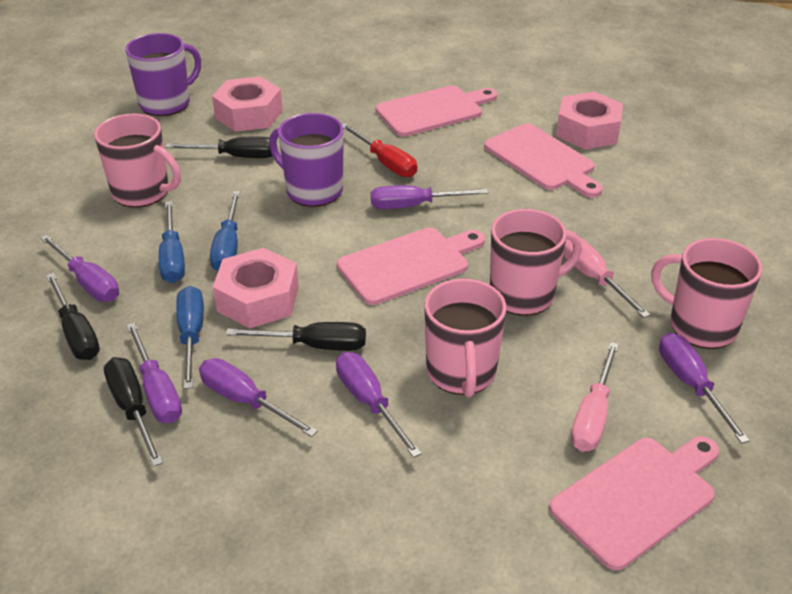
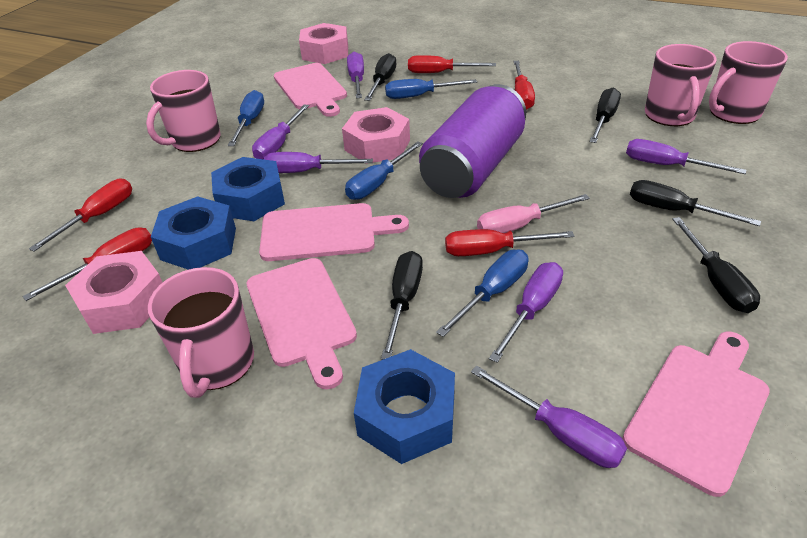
black screwdriver: 4 -> 5
blue nut: 0 -> 3
blue screwdriver: 3 -> 4
pink screwdriver: 2 -> 1
purple can: 0 -> 1
purple mug: 2 -> 0
red screwdriver: 1 -> 5

